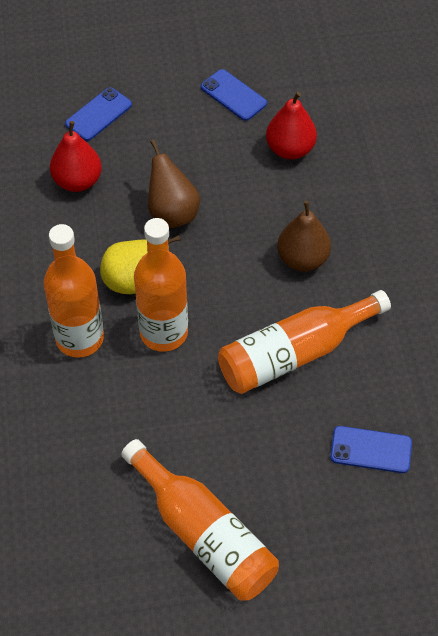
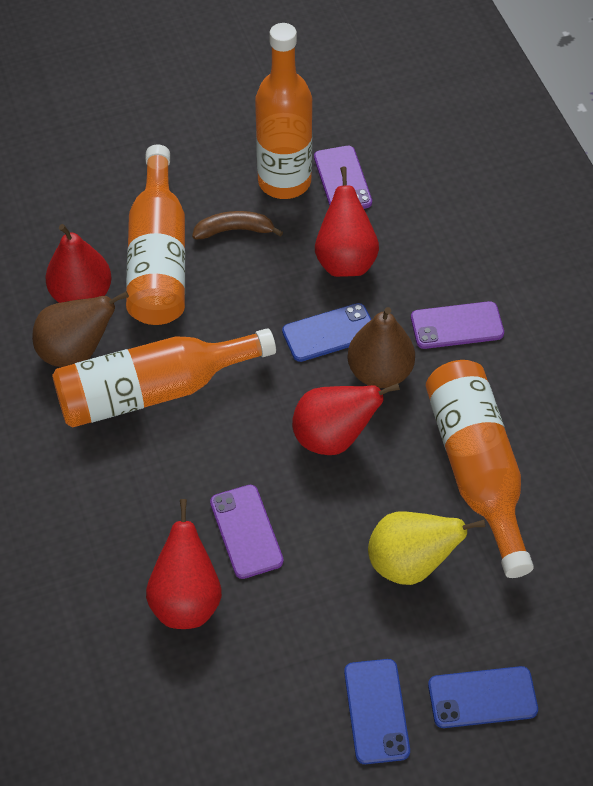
brown banana: 0 -> 1
purple phone: 0 -> 3
red pear: 2 -> 4

